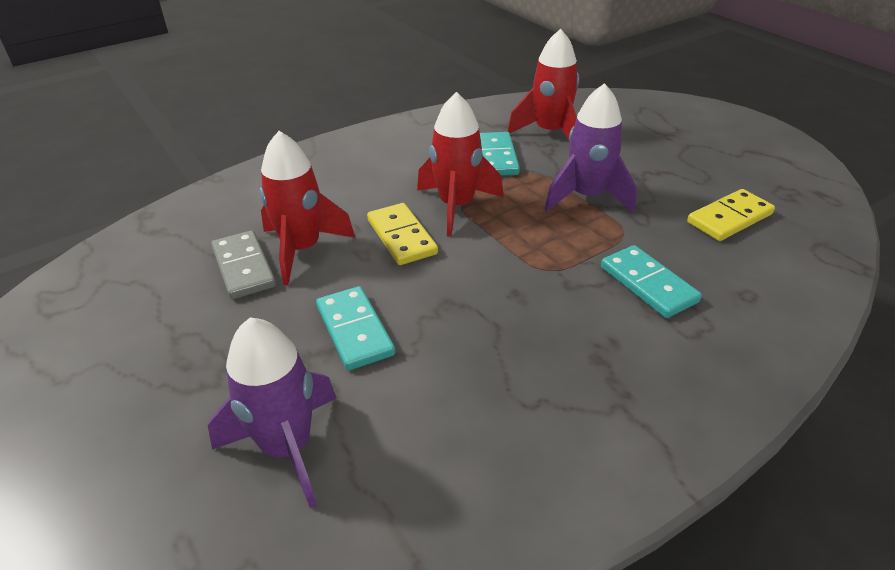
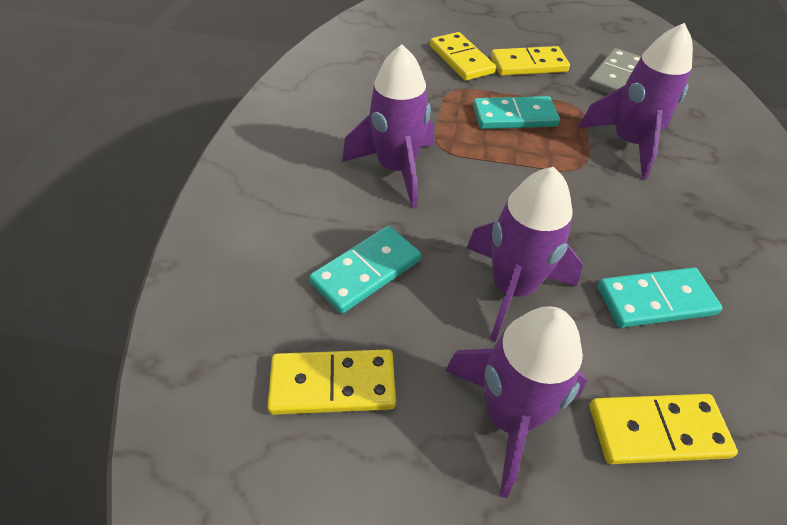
purple rocket: 2 -> 4
red rocket: 3 -> 0
yellow domino: 2 -> 4

